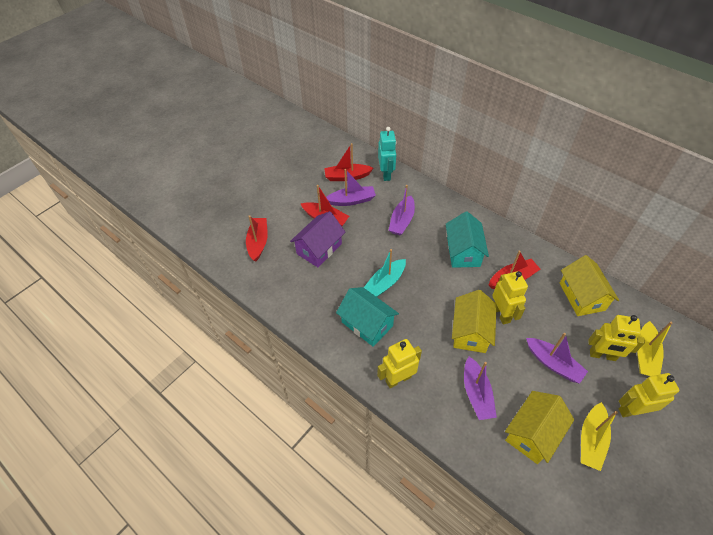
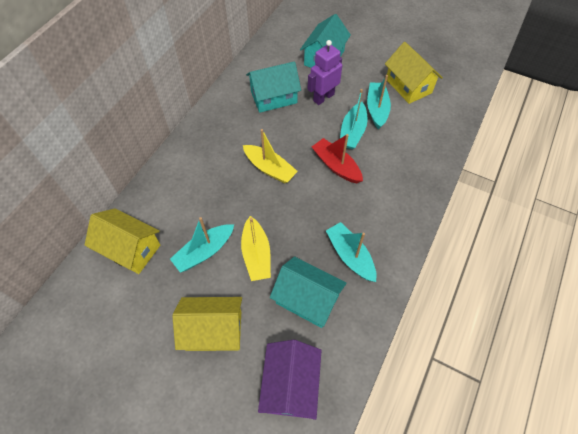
purple boat: 4 -> 0
purple robot: 0 -> 1
red boat: 4 -> 1
turquoise boat: 1 -> 4
turquoise house: 2 -> 3
turquoise robot: 1 -> 0
yellow robot: 4 -> 0

